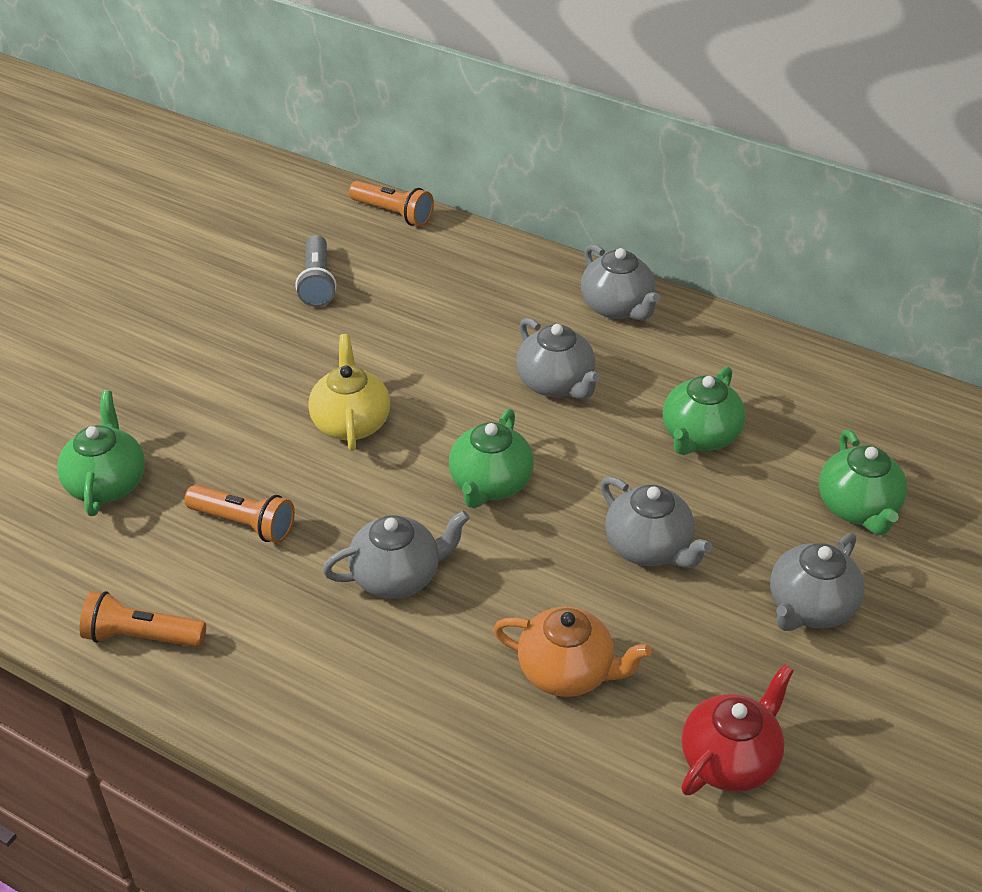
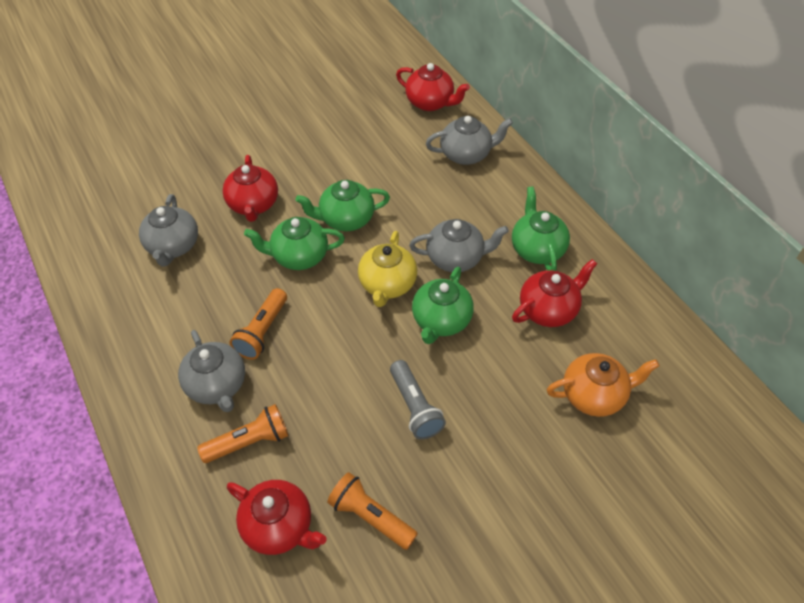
grey teapot: 5 -> 4
red teapot: 1 -> 4

